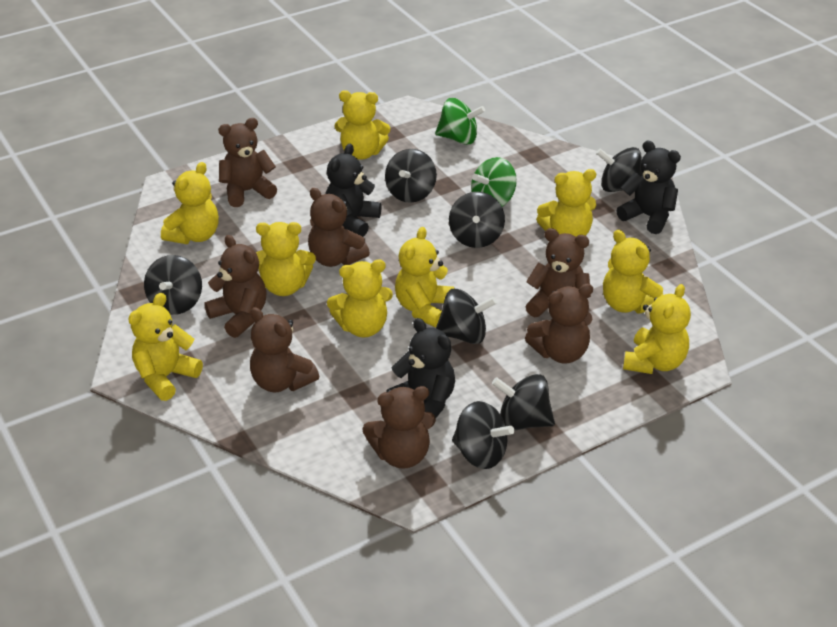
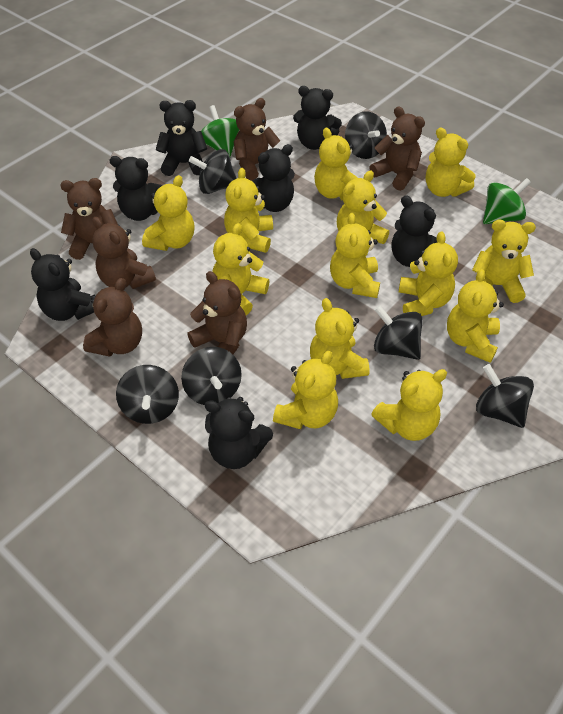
black spinning top: 7 -> 6
black teddy bear: 3 -> 7
brown teddy bear: 7 -> 6
yellow teddy bear: 9 -> 13

